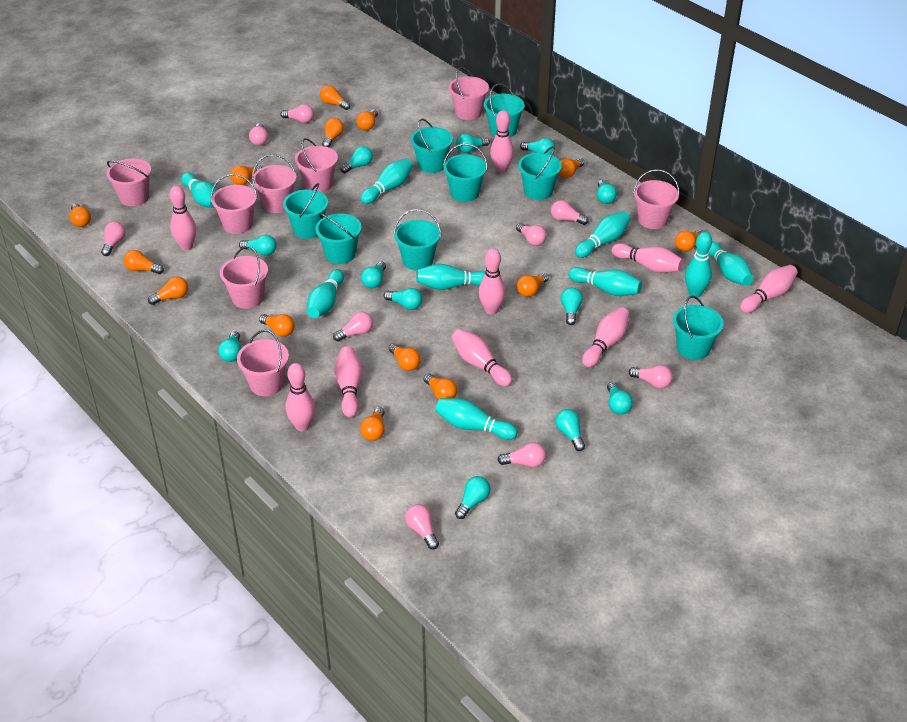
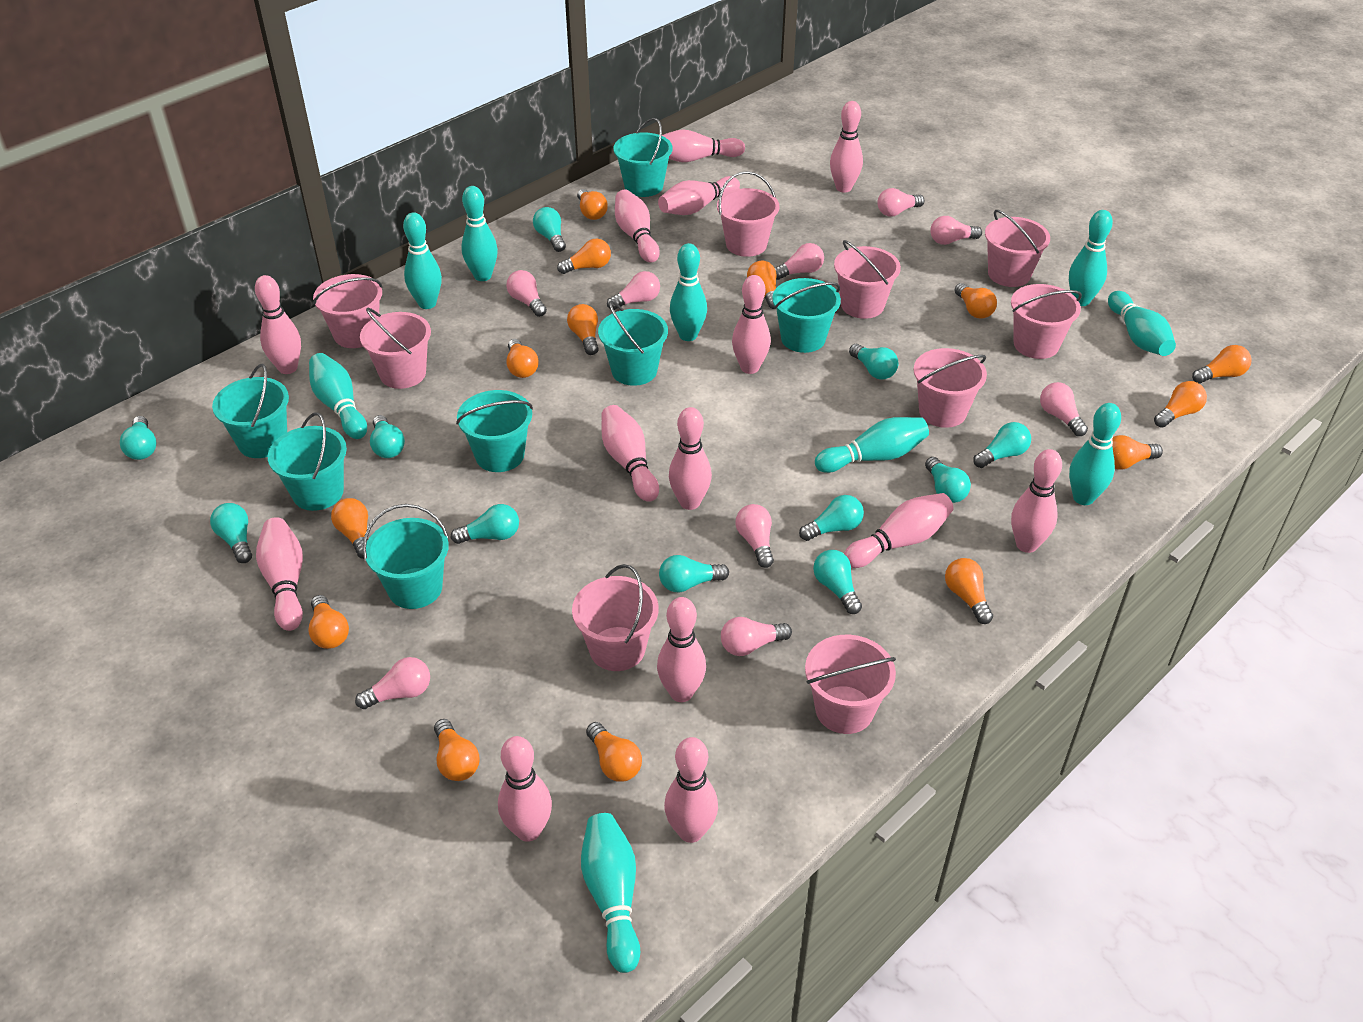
pink bowling pin: 9 -> 14
pink bucket: 8 -> 9
turquoise bucket: 8 -> 7
turquoise light bulb: 12 -> 11

